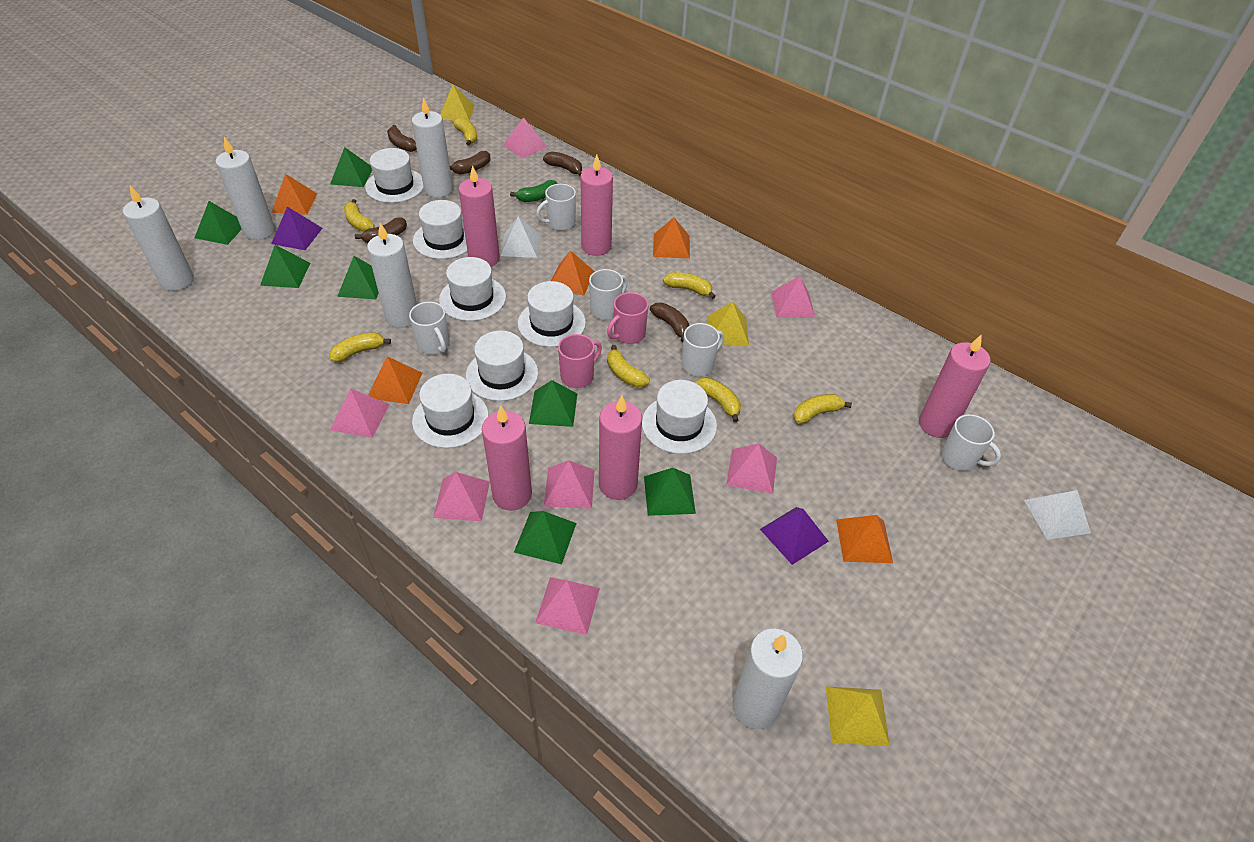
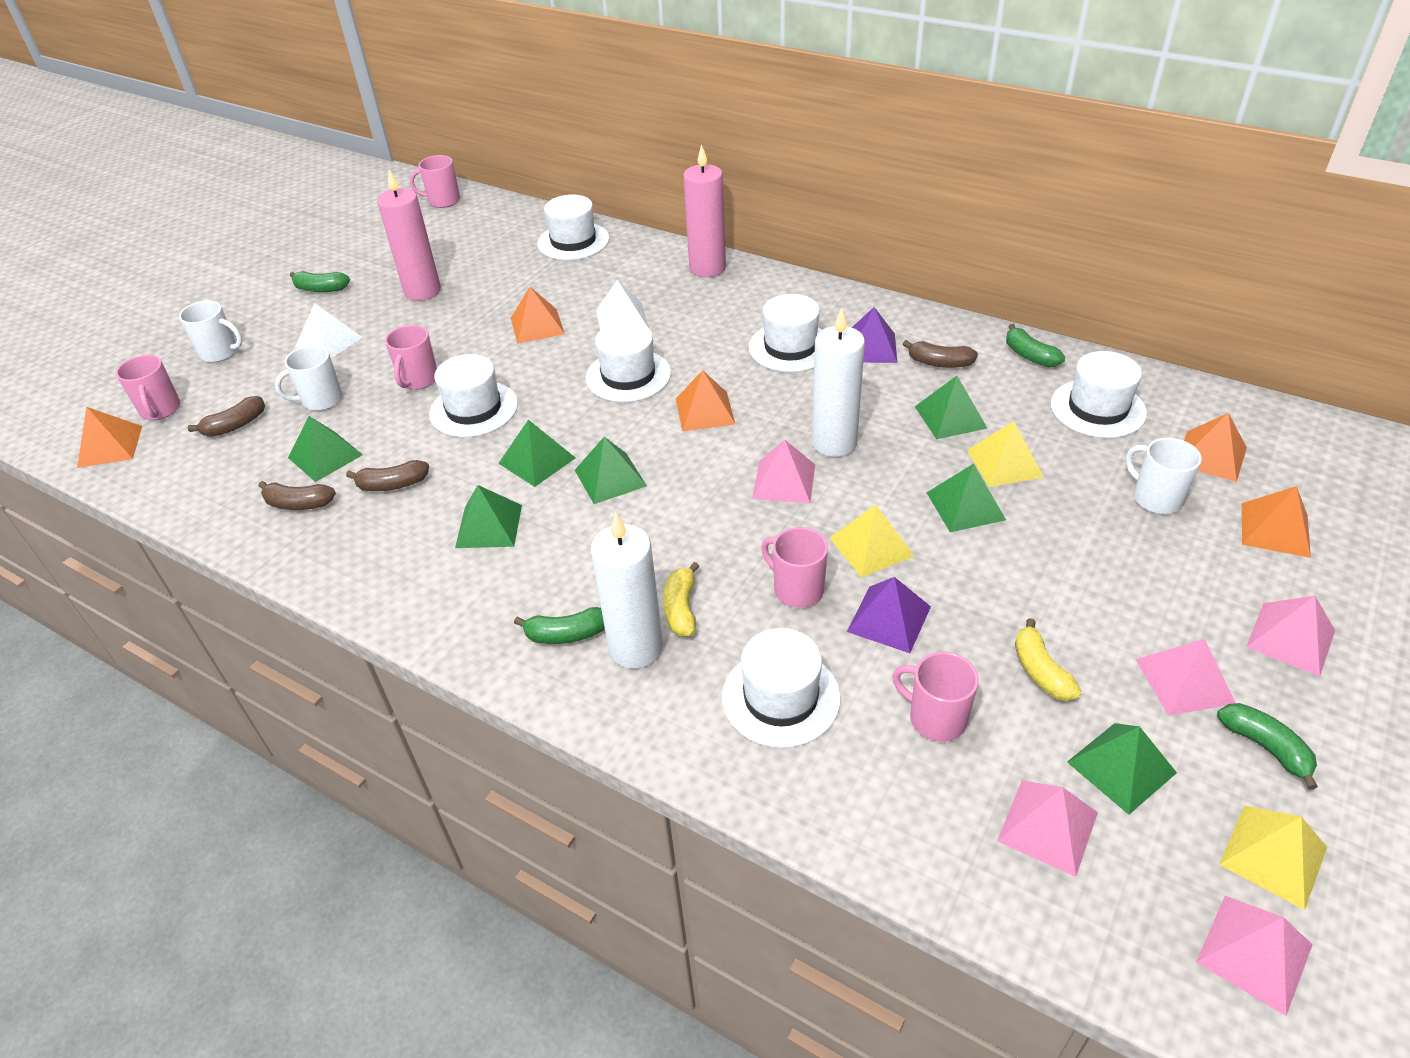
brown banana: 5 -> 4
green banana: 1 -> 4
pink candle: 5 -> 2
pink mug: 2 -> 5
pink pyramid: 7 -> 5
white candle: 5 -> 2
white hat: 7 -> 6
white mug: 5 -> 3
yellow banana: 7 -> 2

